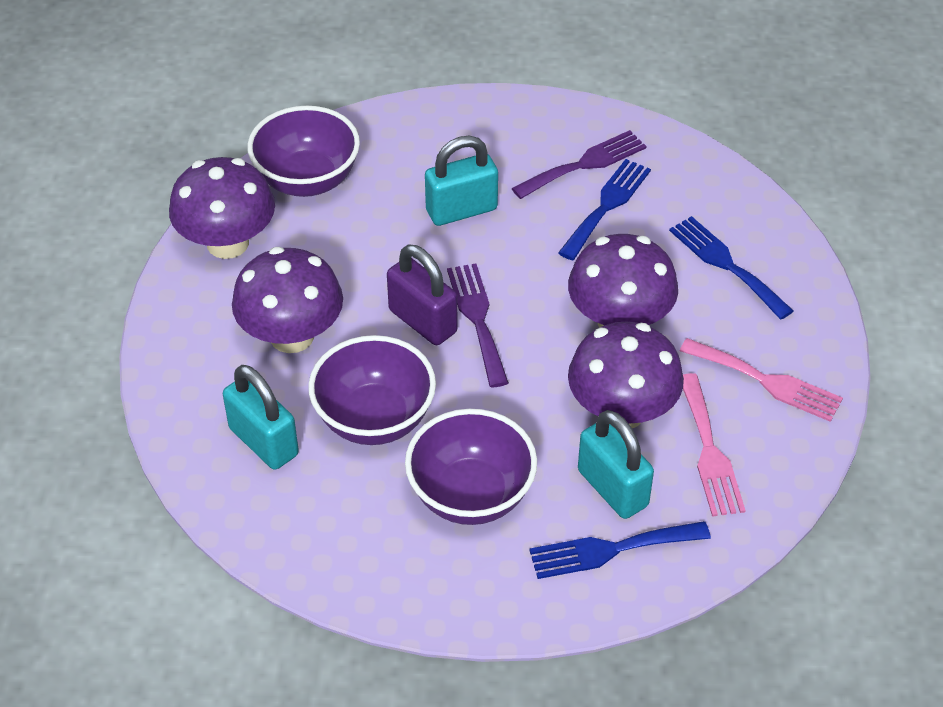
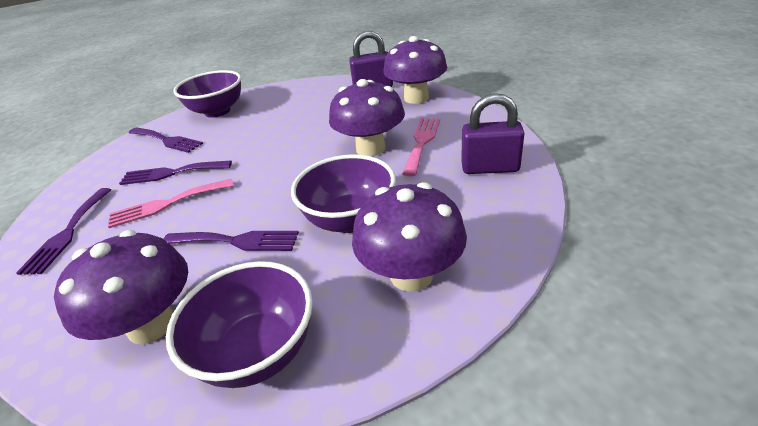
blue fork: 3 -> 0
purple fork: 2 -> 4
purple padlock: 1 -> 2
turquoise padlock: 3 -> 0

